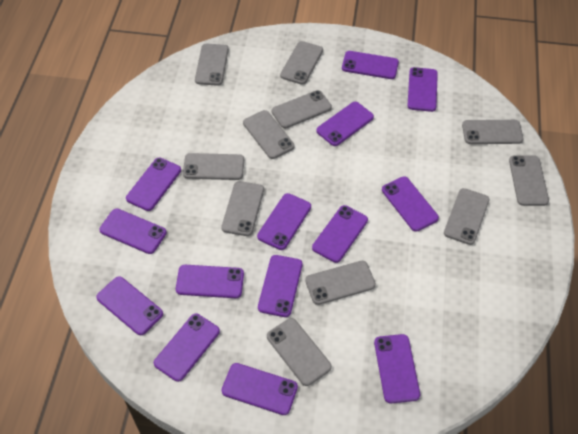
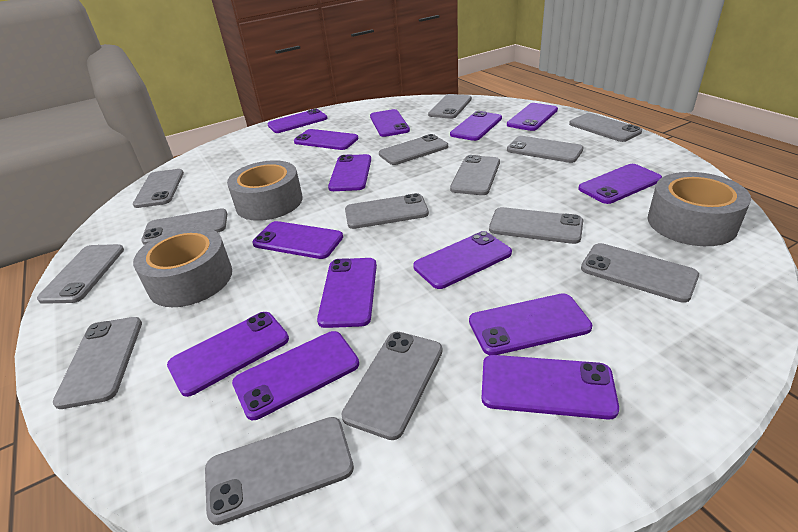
grey phone: 11 -> 14
grey tape: 0 -> 3

